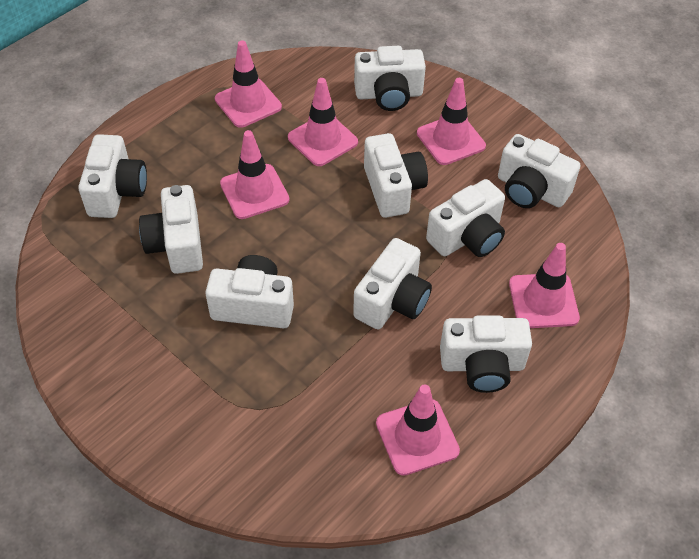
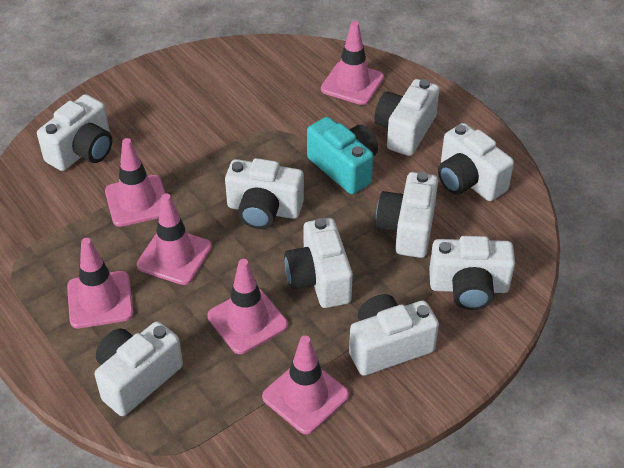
turquoise camera: 0 -> 1

